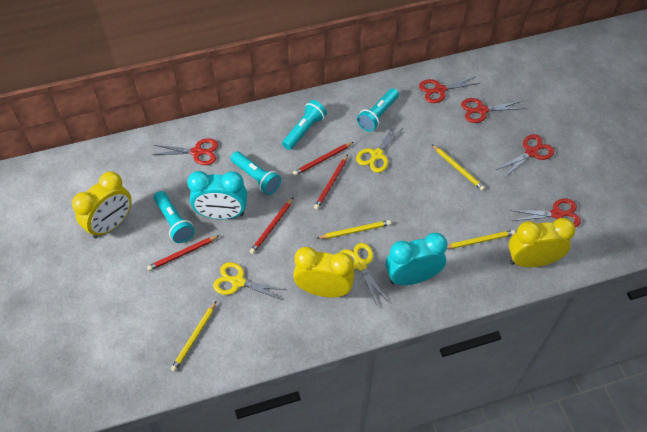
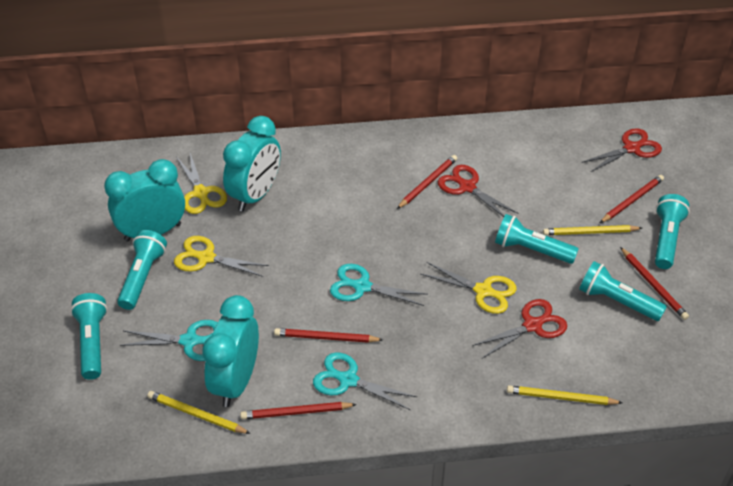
red pencil: 4 -> 5
red scissors: 5 -> 3
turquoise clock: 2 -> 3
turquoise flashlight: 4 -> 5
turquoise scissors: 0 -> 3
yellow clock: 3 -> 0
yellow pencil: 4 -> 3

